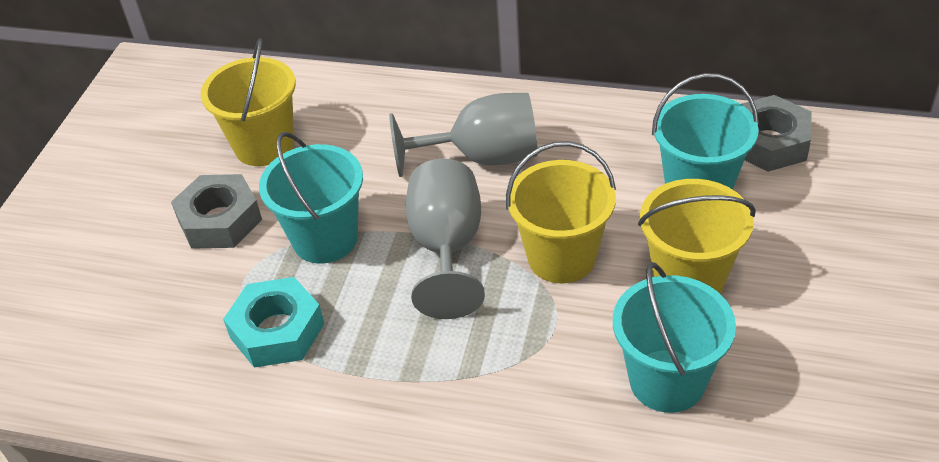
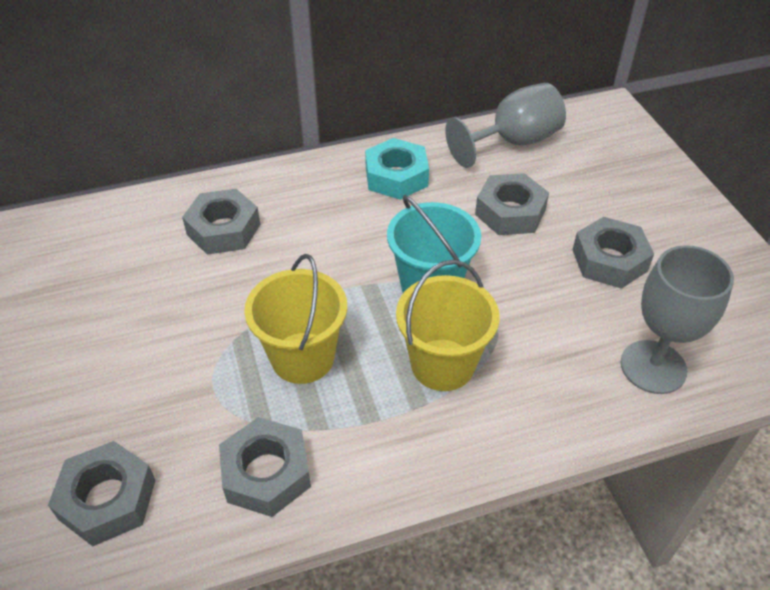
grey nut: 2 -> 5
turquoise bucket: 3 -> 1
yellow bucket: 3 -> 2

